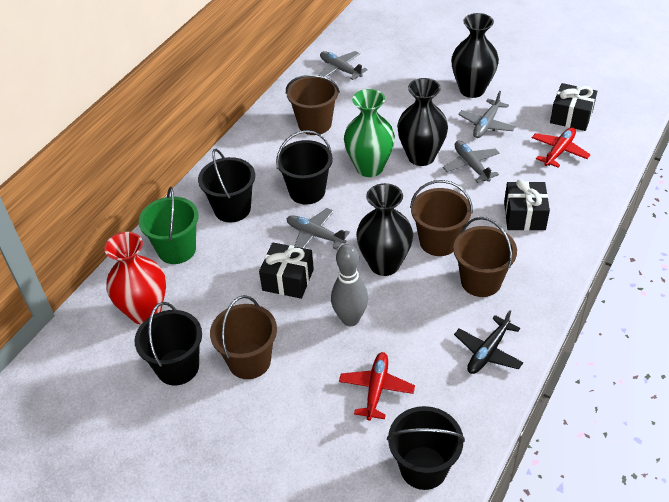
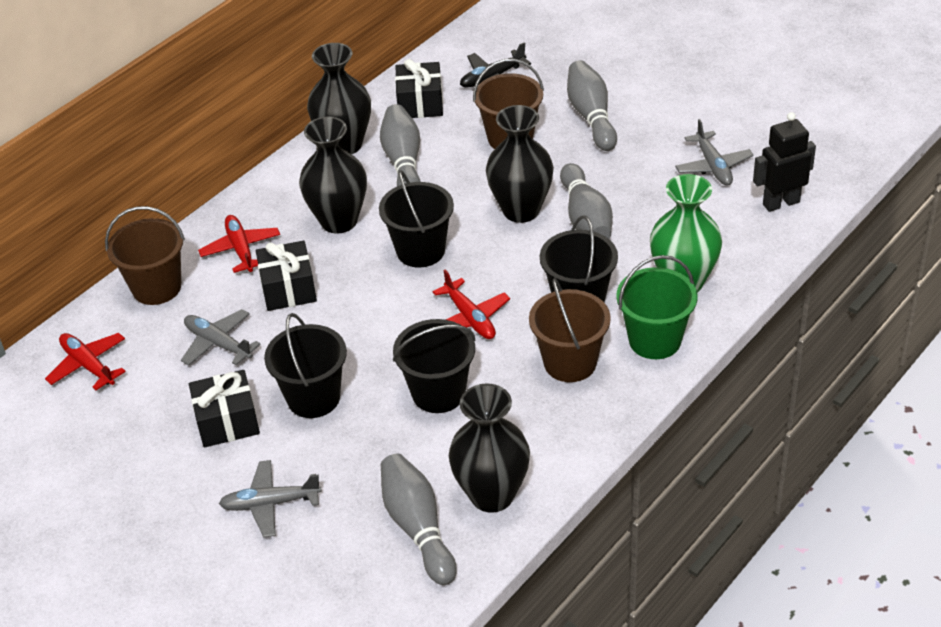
black robot: 0 -> 1
black vase: 3 -> 4
brown bucket: 4 -> 3
grey bowling pin: 1 -> 4
grey plane: 4 -> 3
red plane: 2 -> 3
red vase: 1 -> 0

